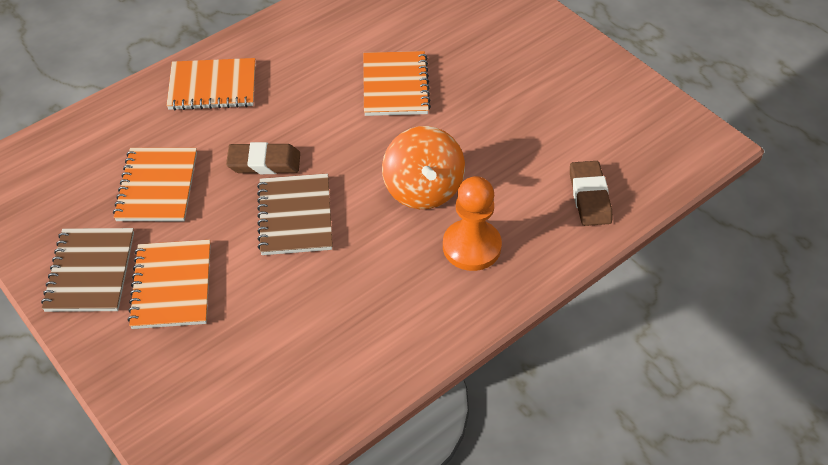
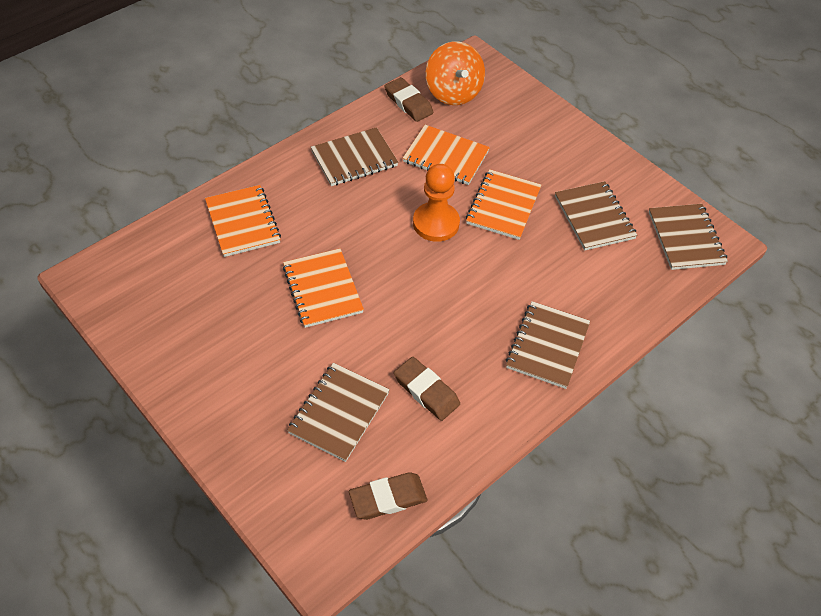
brown eraser: 2 -> 3
brown notebook: 2 -> 5

